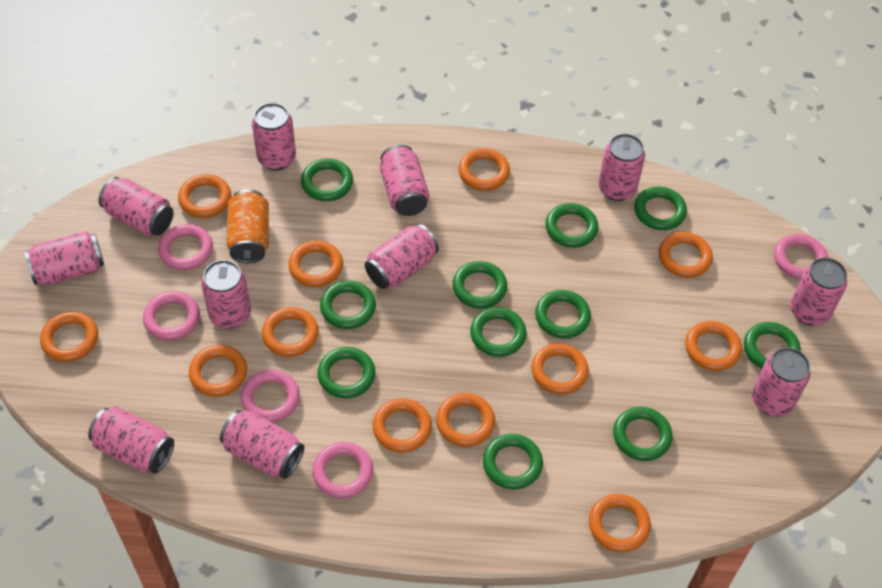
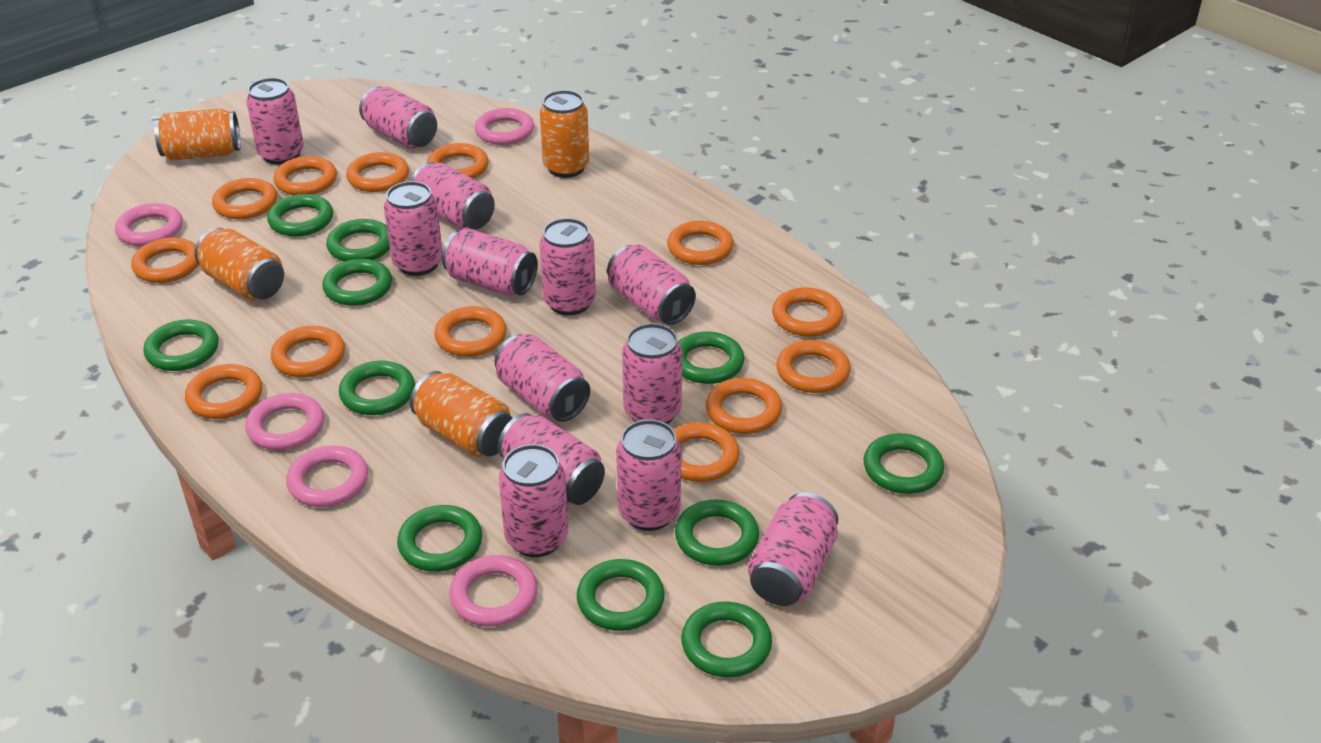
orange can: 1 -> 4
orange ring: 12 -> 13
pink can: 11 -> 13

